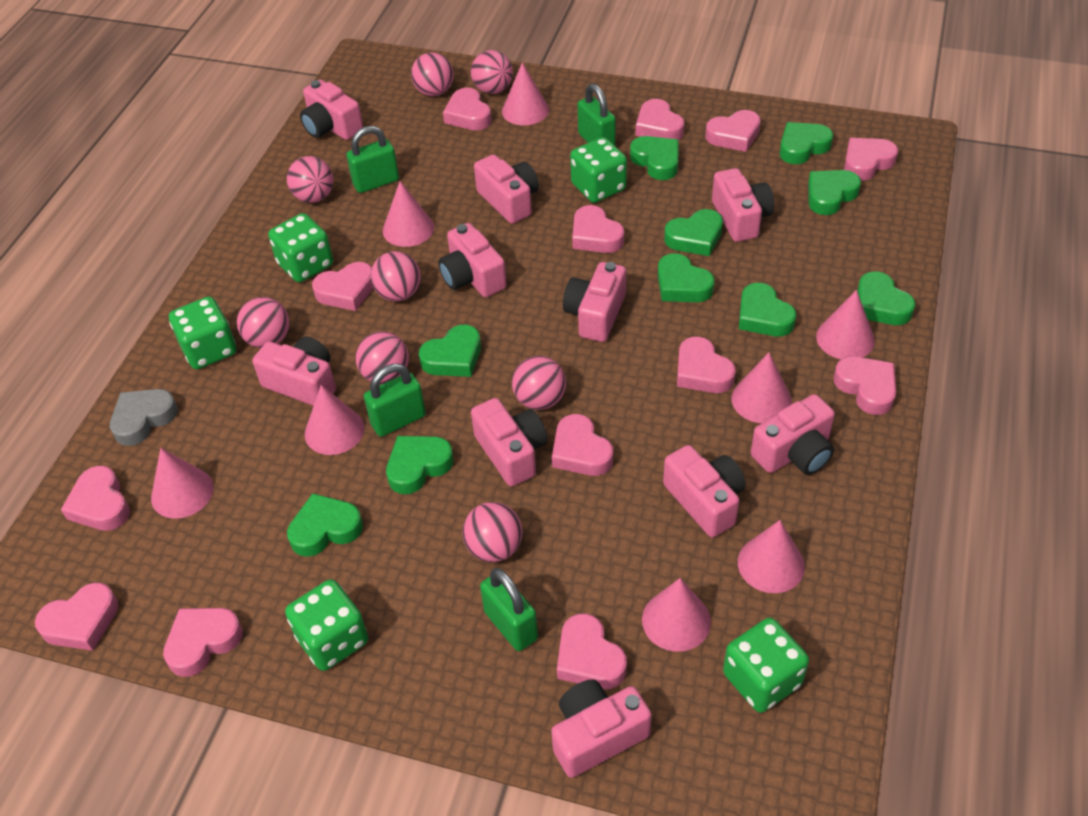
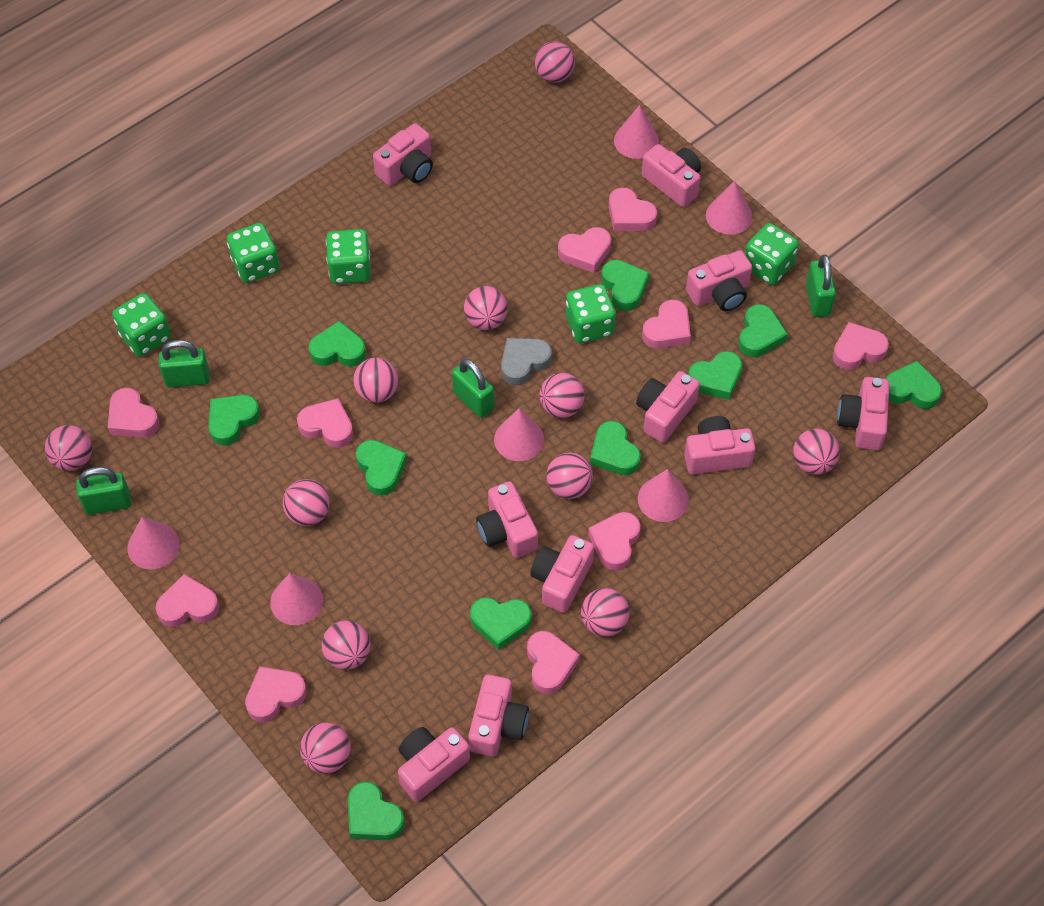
pink ball: 8 -> 11
pink cone: 8 -> 6
pink heart: 13 -> 10

